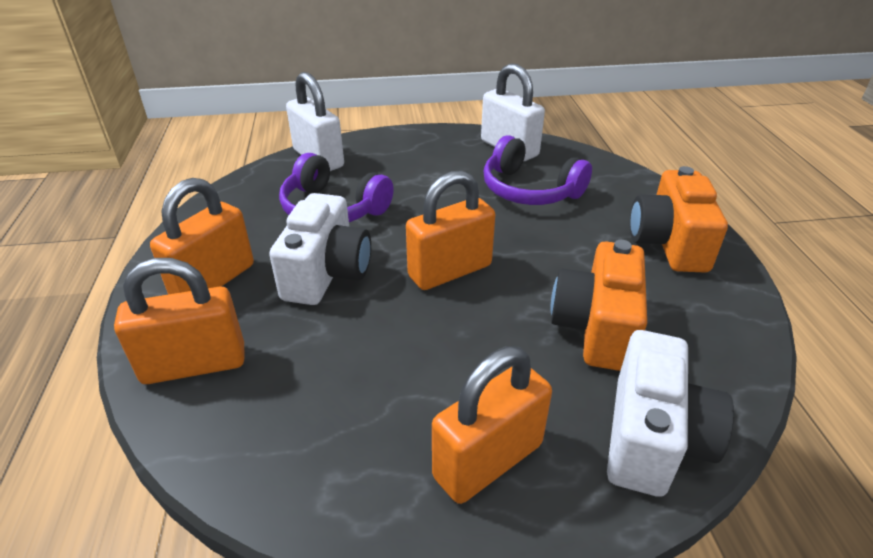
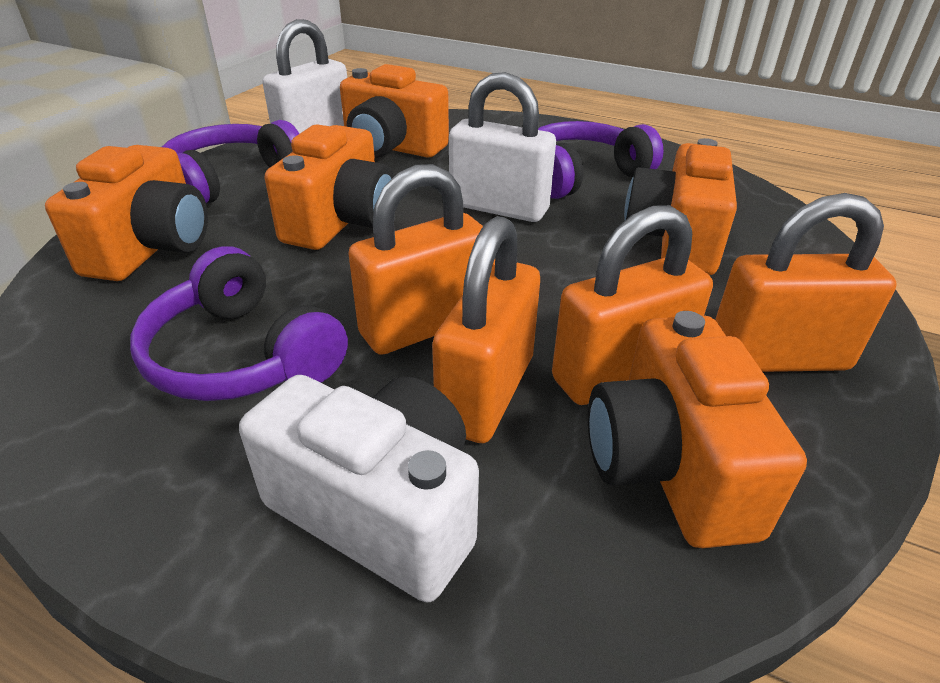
orange camera: 2 -> 5
purple headphones: 2 -> 3
white camera: 2 -> 1

